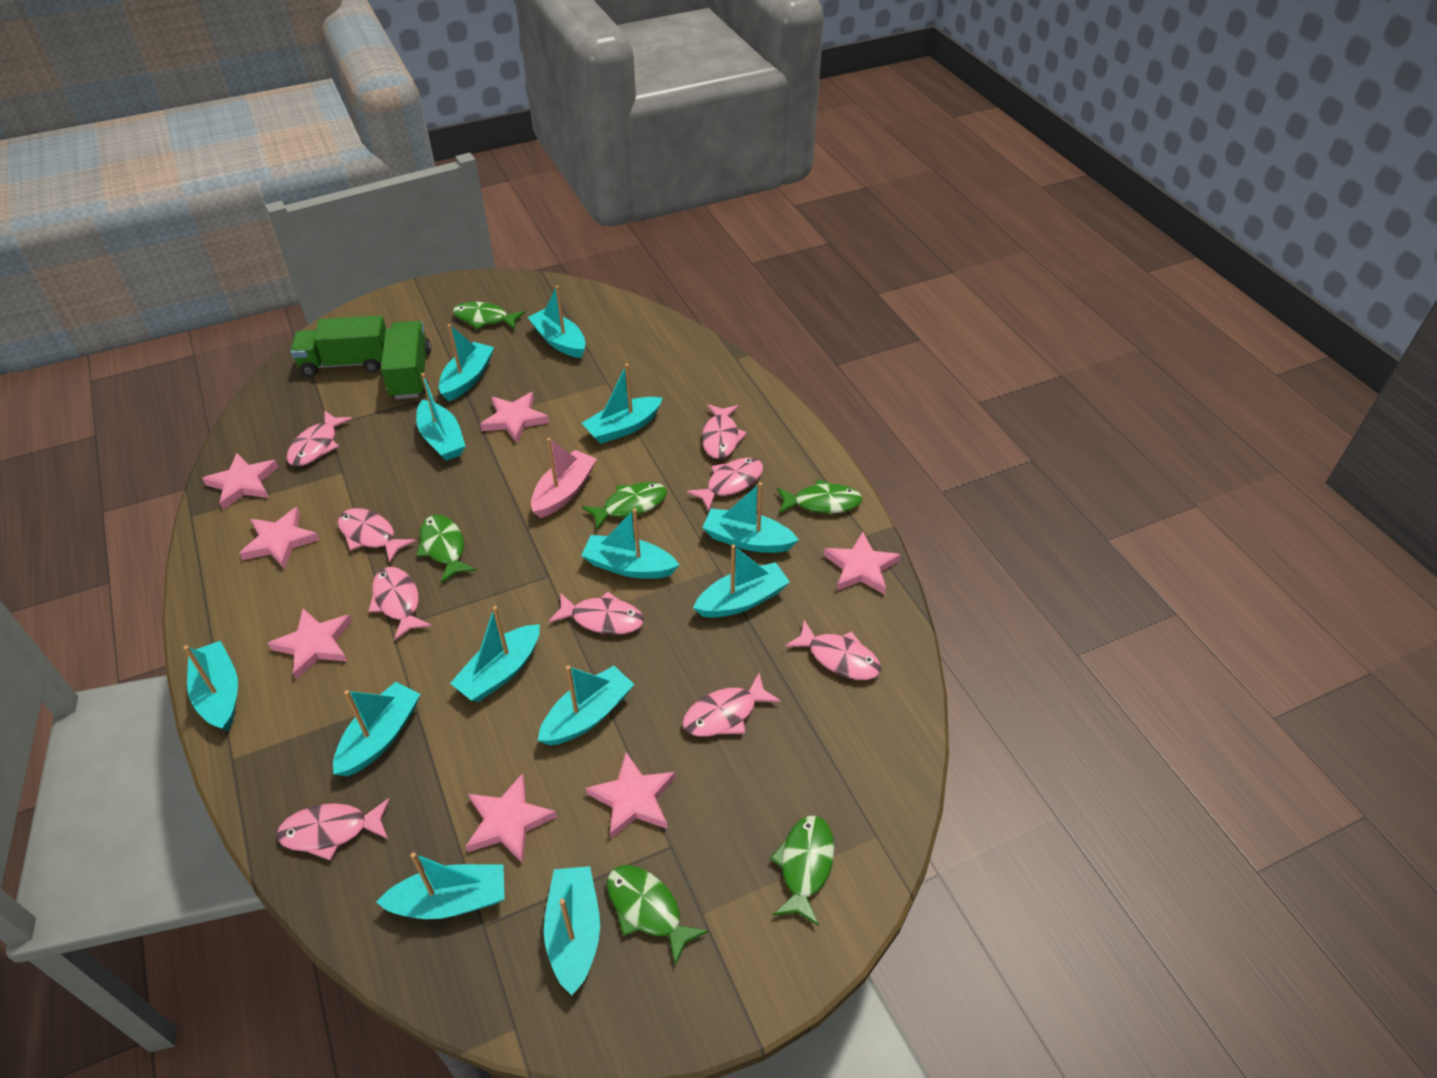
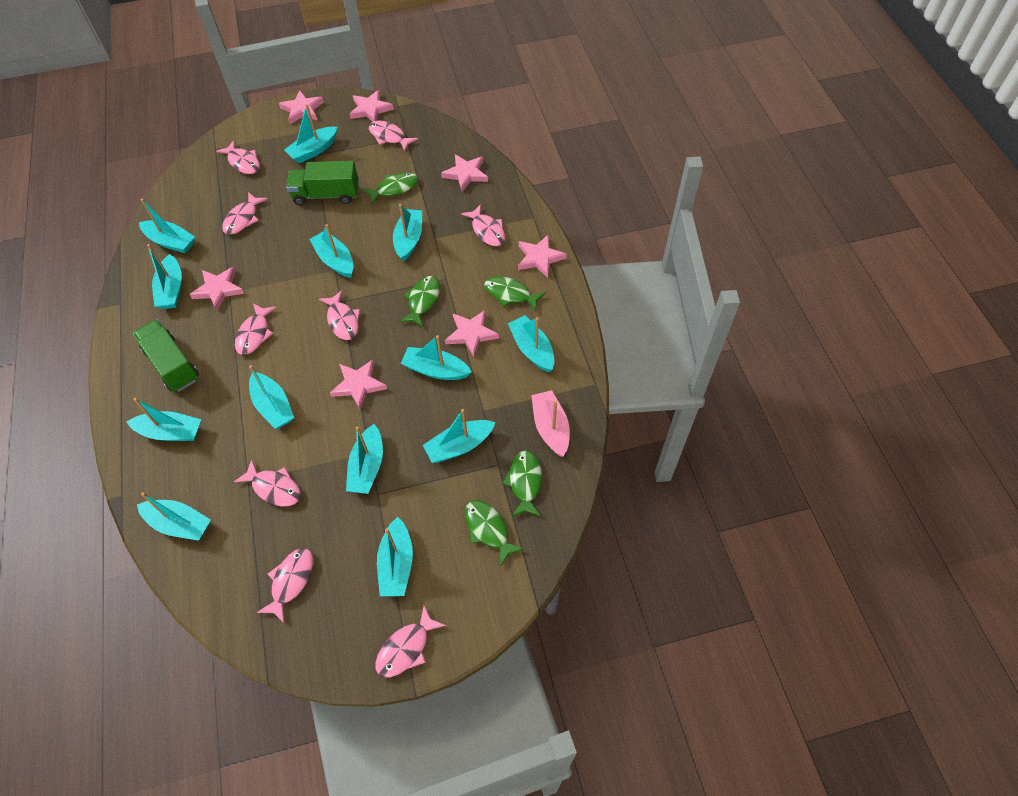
green fish: 6 -> 5

